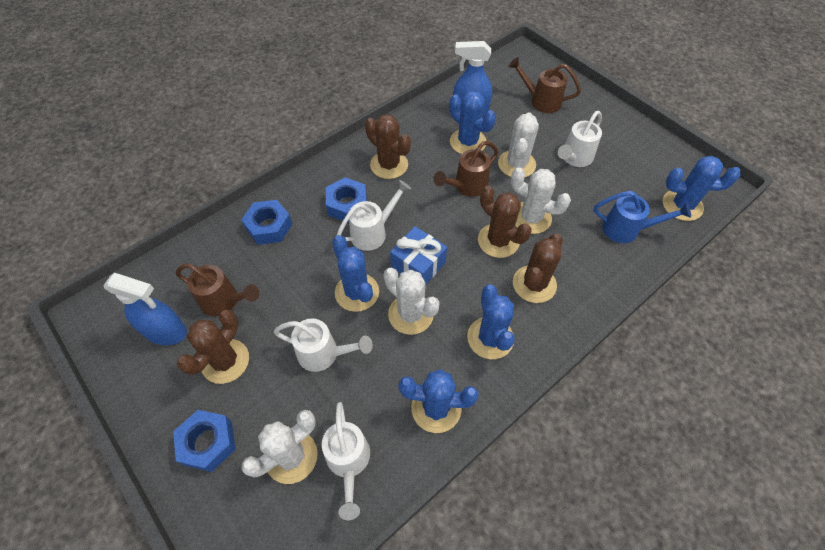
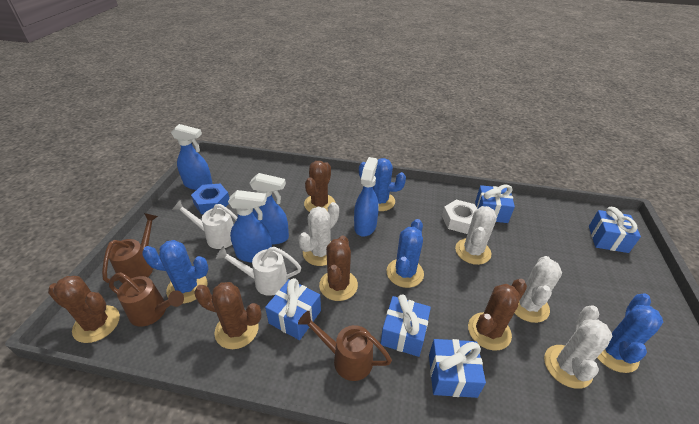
blue cactus: 5 -> 4
blue gift: 1 -> 5
blue nut: 3 -> 1
blue spray bottle: 2 -> 4
blue watering can: 1 -> 0
brown cactus: 4 -> 5
white nut: 0 -> 1
white watering can: 4 -> 2

